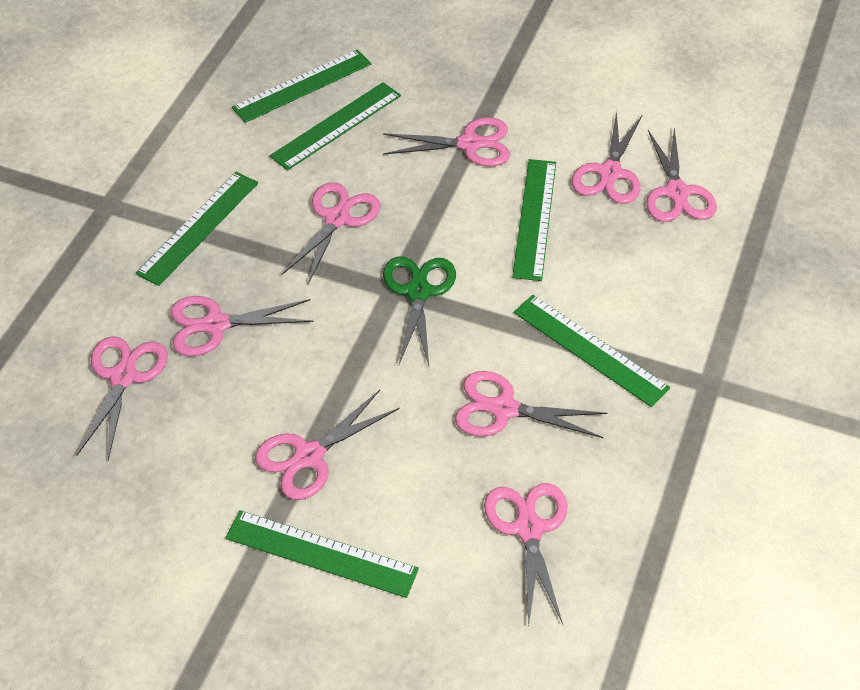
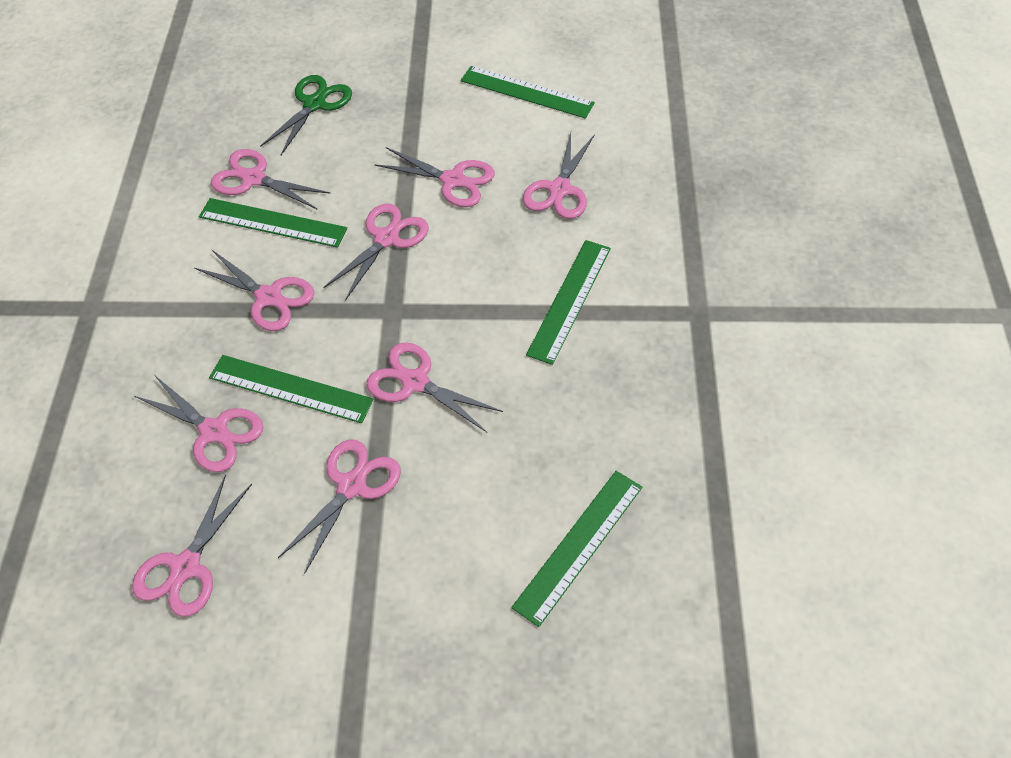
green ruler: 6 -> 5

